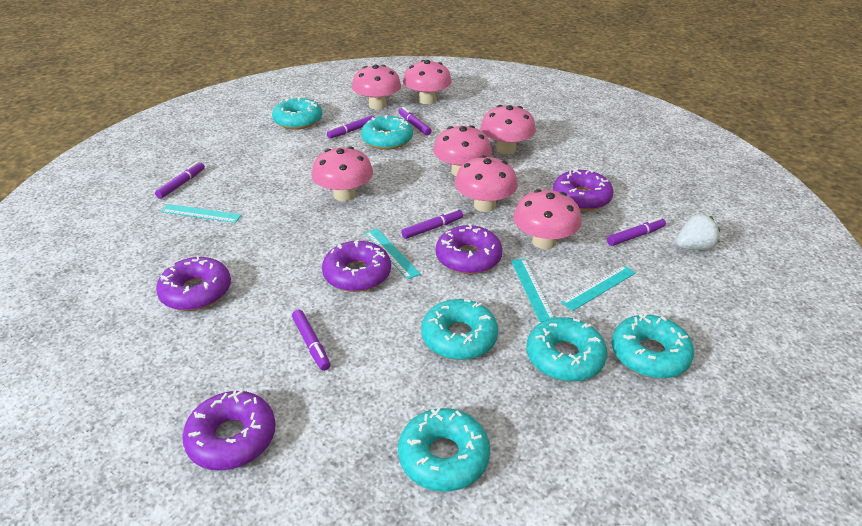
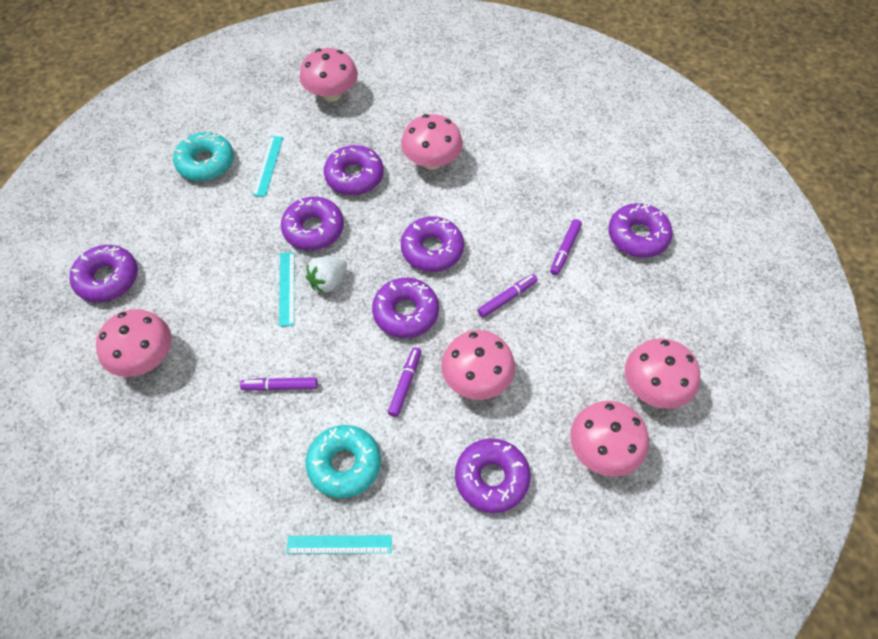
pink mushroom: 7 -> 6
purple donut: 5 -> 7
purple marker: 6 -> 4
turquoise donut: 6 -> 2
turquoise ruler: 4 -> 3

